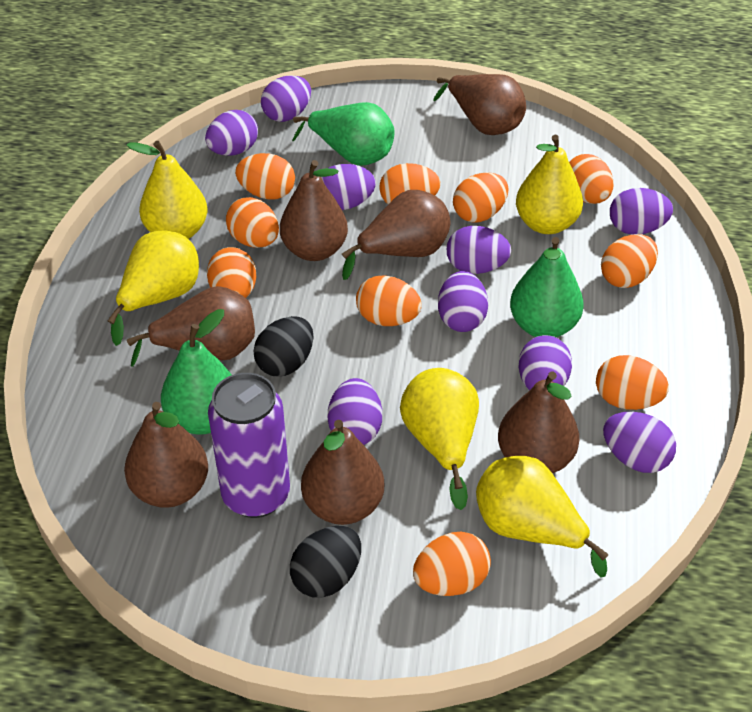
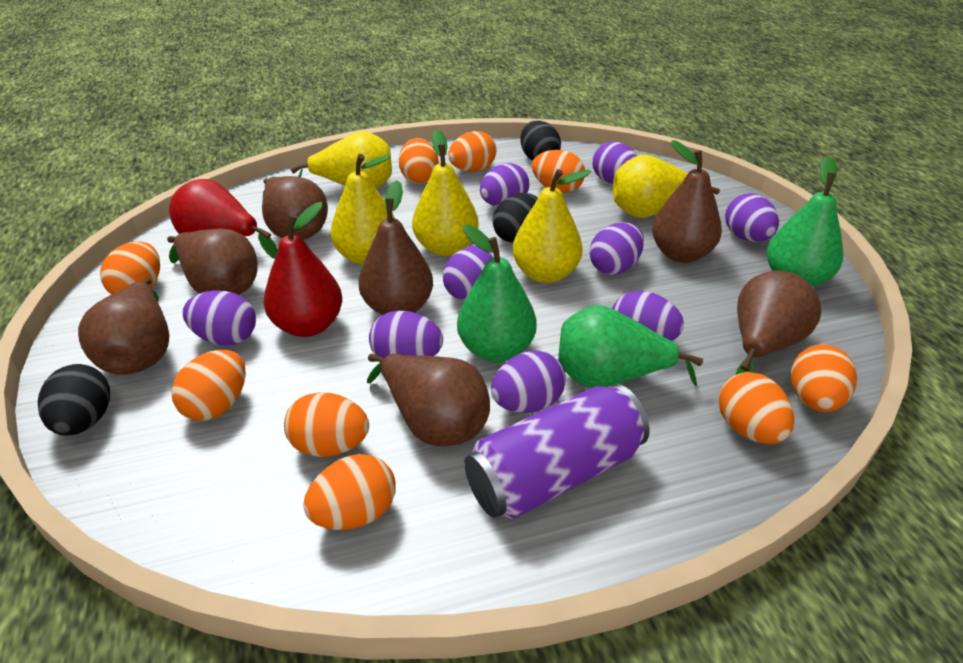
black egg: 2 -> 3
orange egg: 10 -> 9
red pear: 0 -> 2

